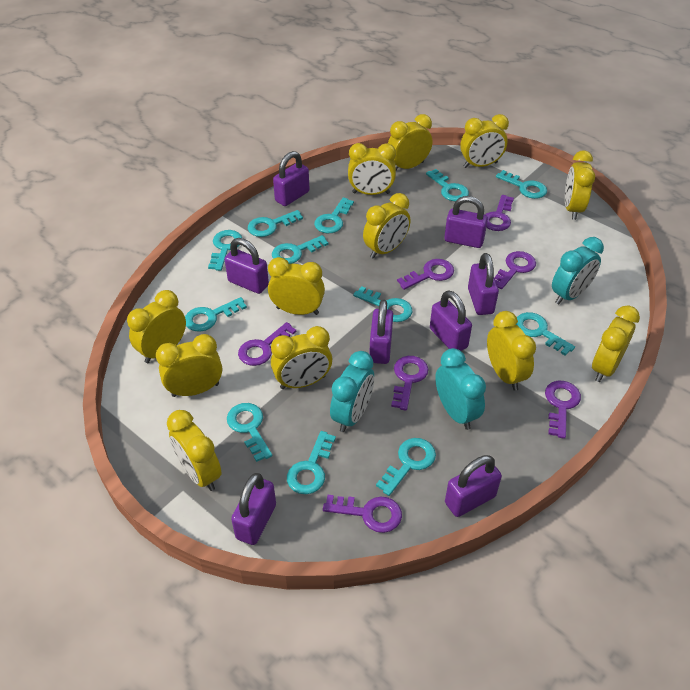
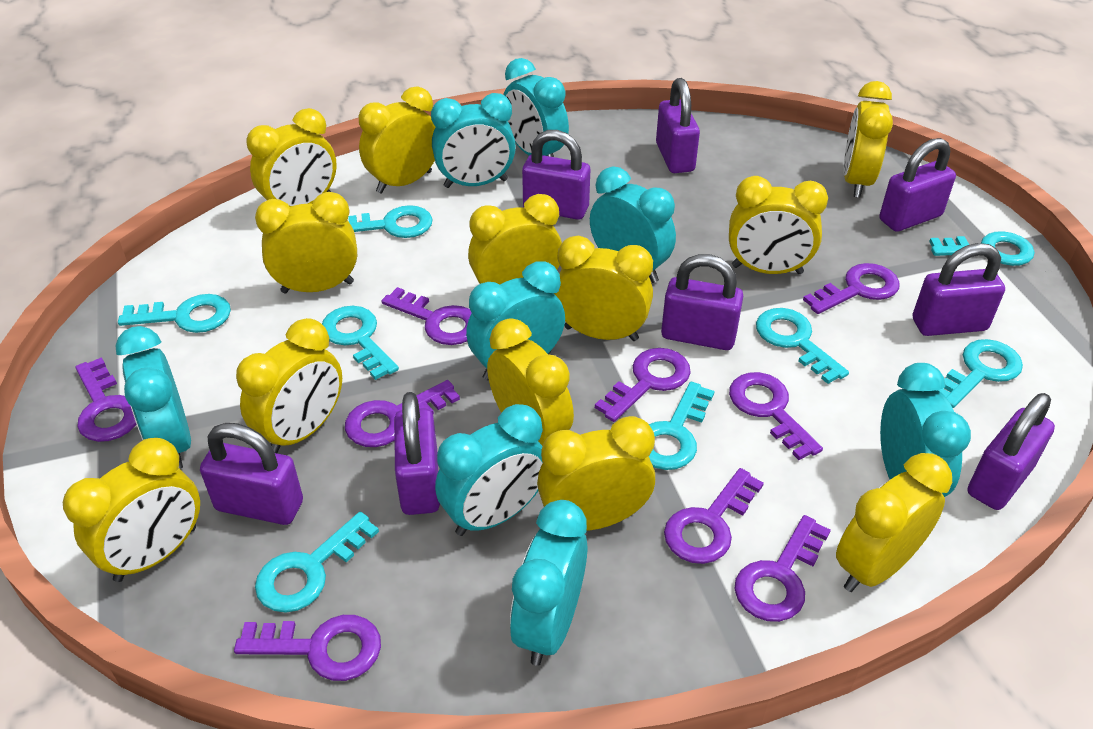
purple key: 7 -> 9
turquoise clock: 3 -> 8
turquoise key: 12 -> 8

